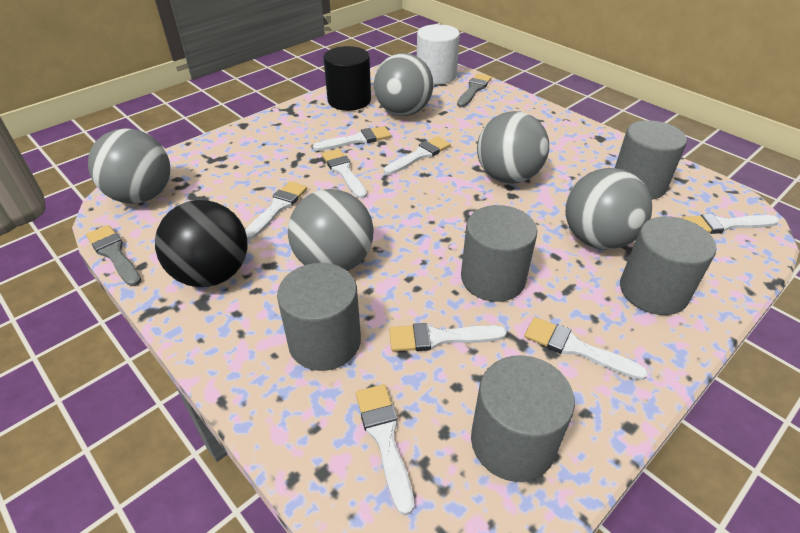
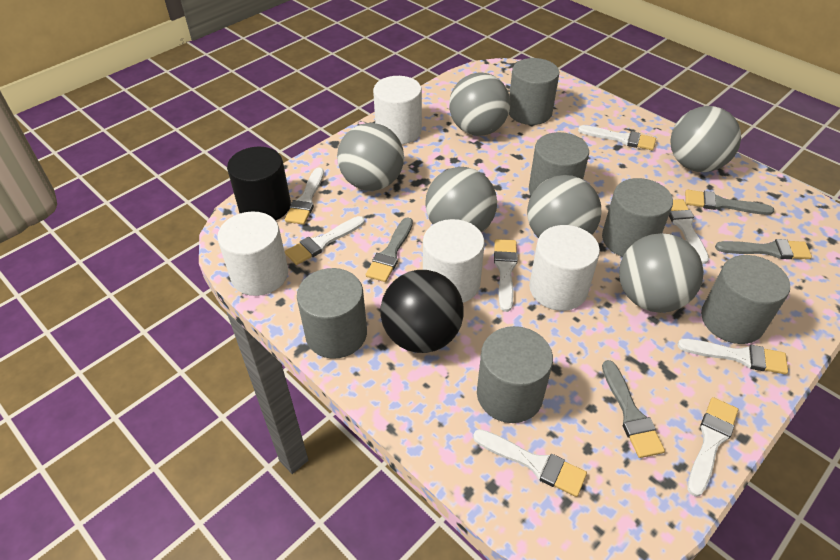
grey ball: 5 -> 6
grey brush: 2 -> 4
grey cylinder: 5 -> 6
white cylinder: 1 -> 4

